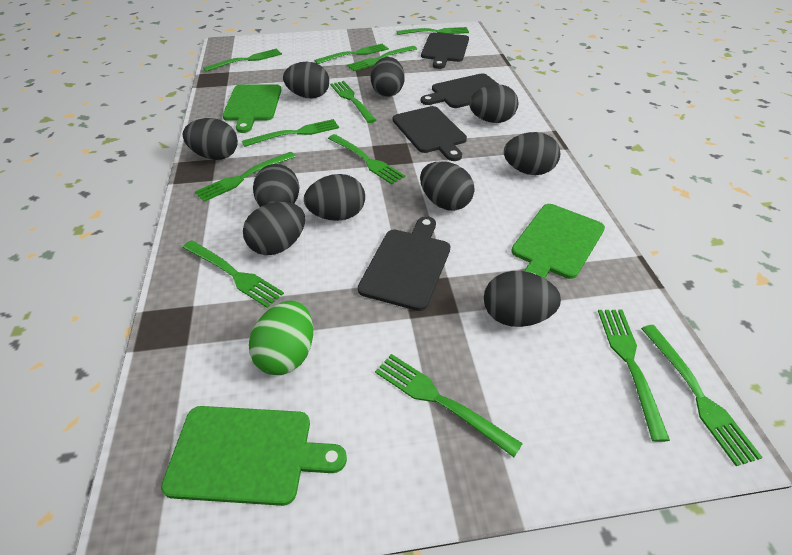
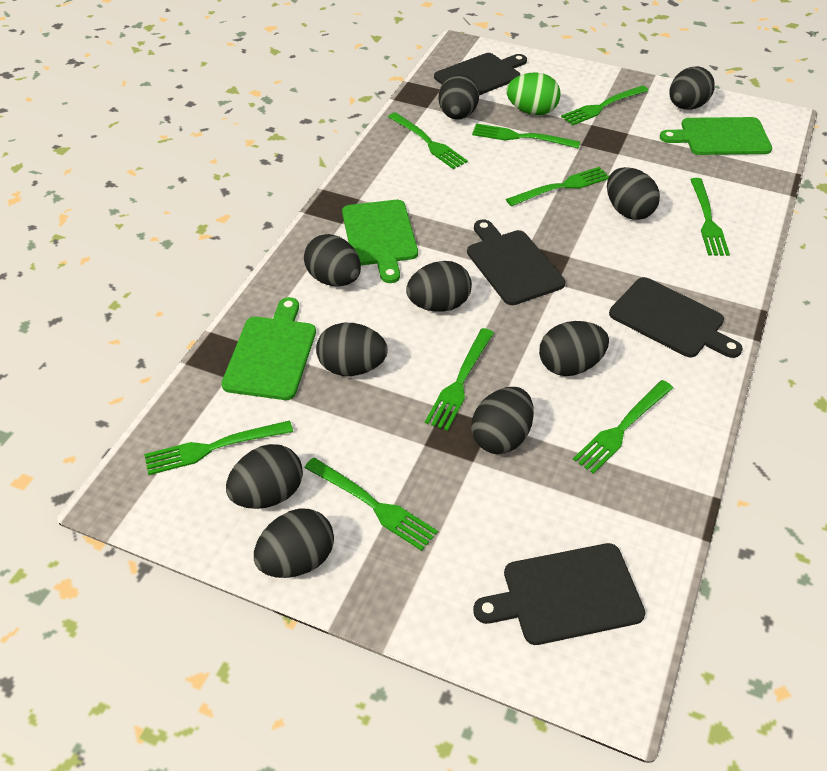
green fork: 12 -> 9

